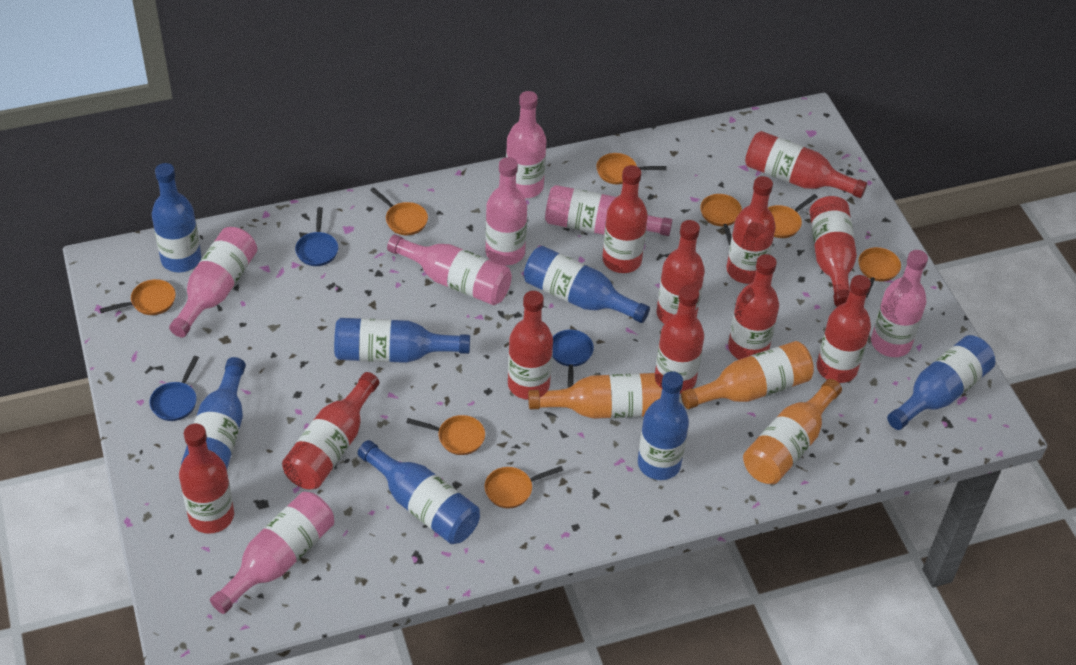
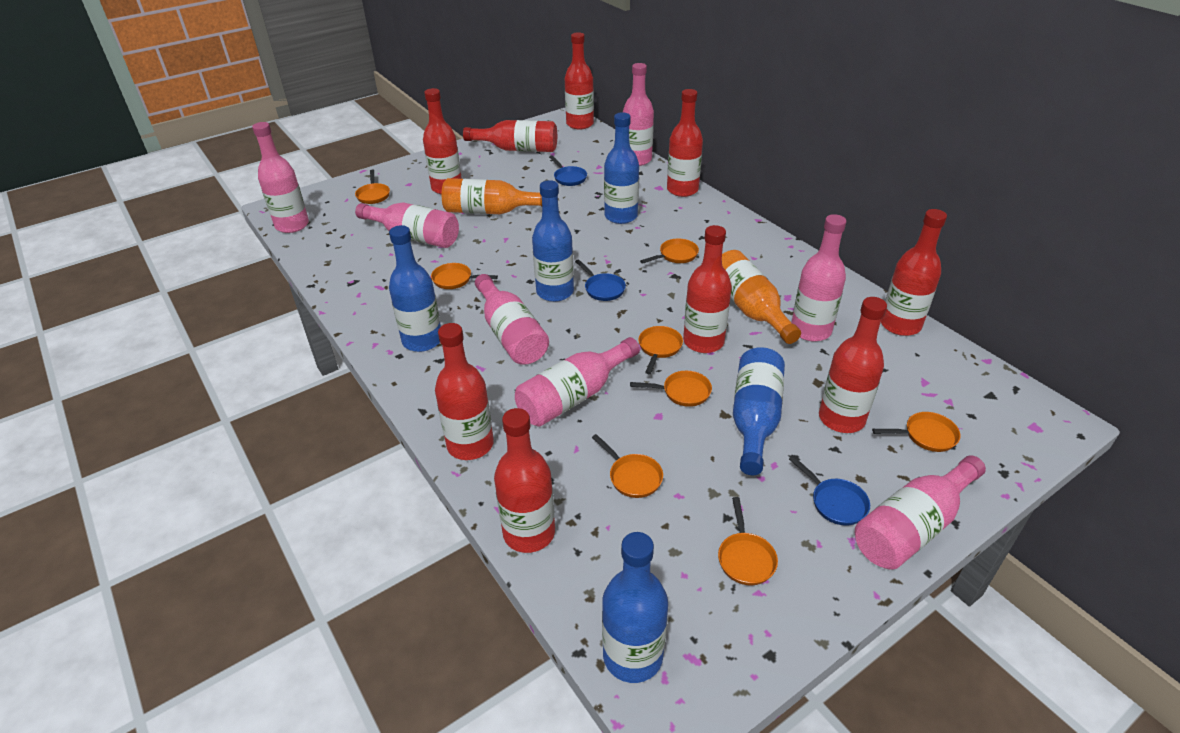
blue bottle: 7 -> 5
orange bottle: 3 -> 2
red bottle: 11 -> 9

